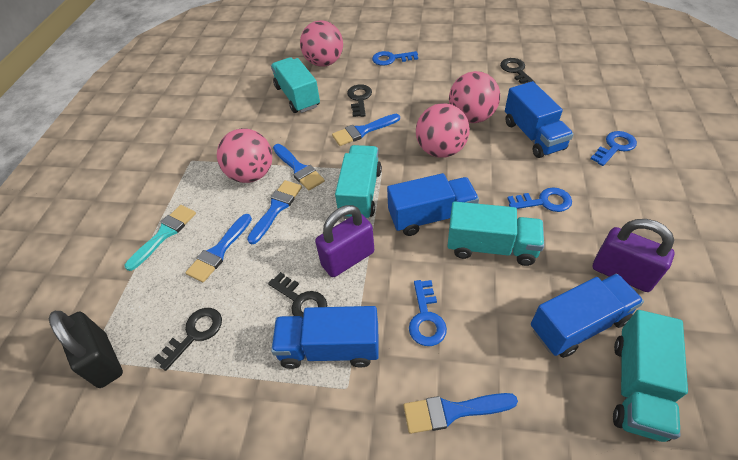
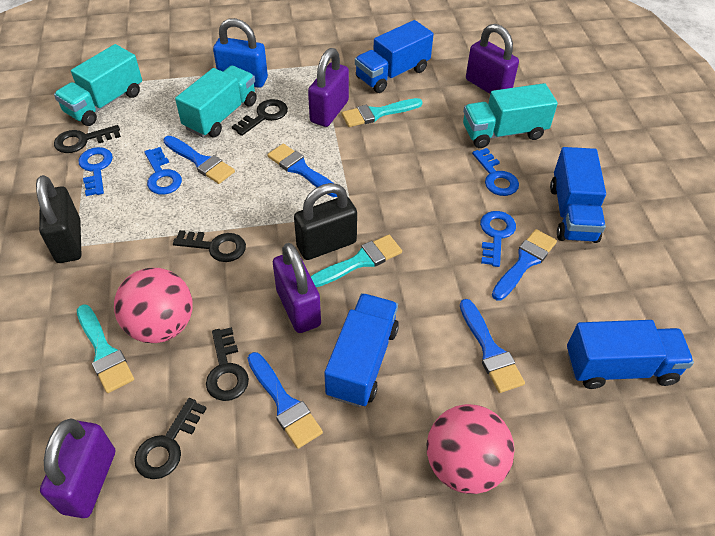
black key: 4 -> 5
black padlock: 1 -> 2
blue padlock: 0 -> 1
pink ball: 4 -> 2
purple padlock: 2 -> 4
turquoise brush: 1 -> 3
turquoise truck: 4 -> 3

